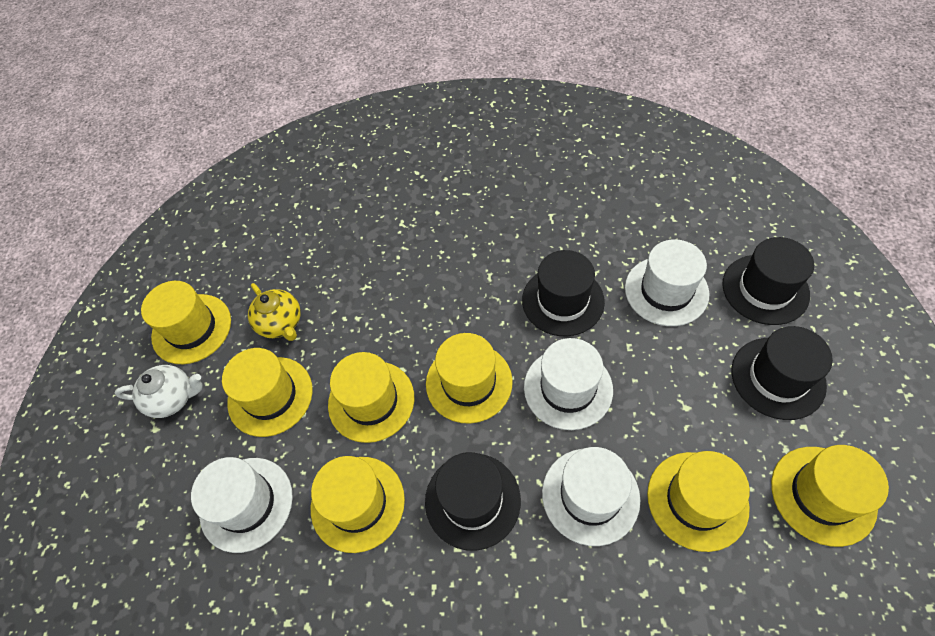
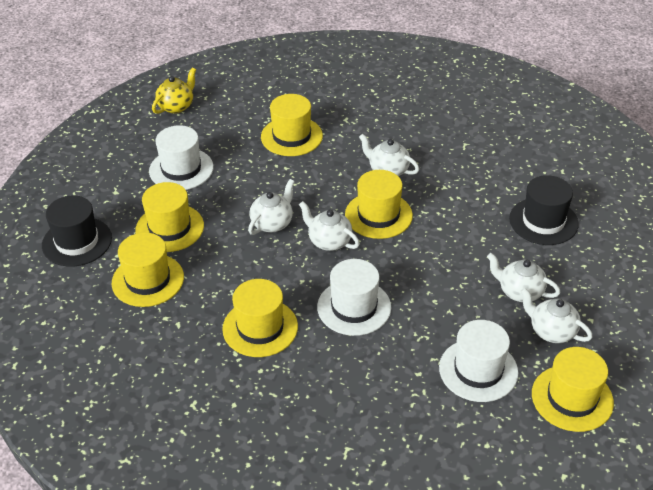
black hat: 4 -> 2
white hat: 4 -> 3
white teapot: 1 -> 5
yellow hat: 7 -> 6

